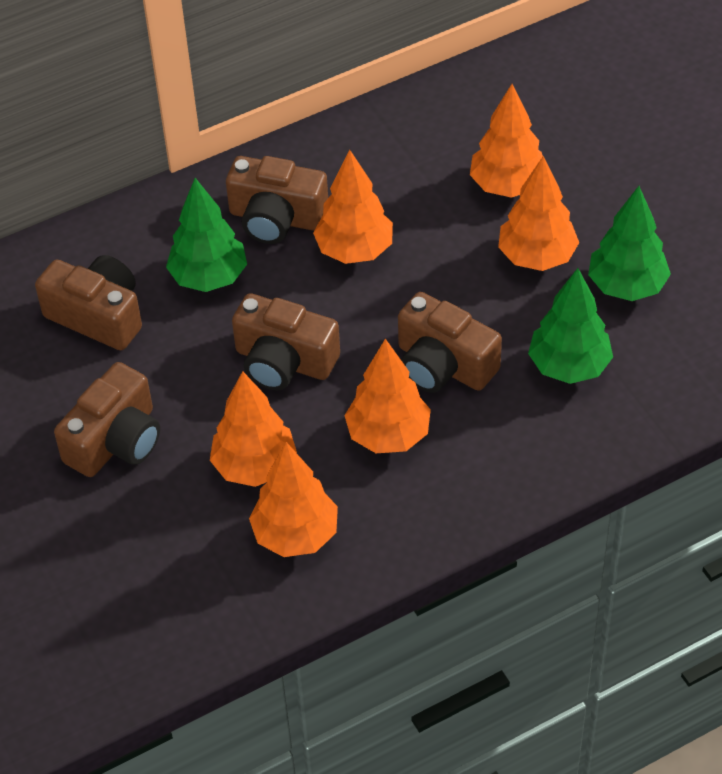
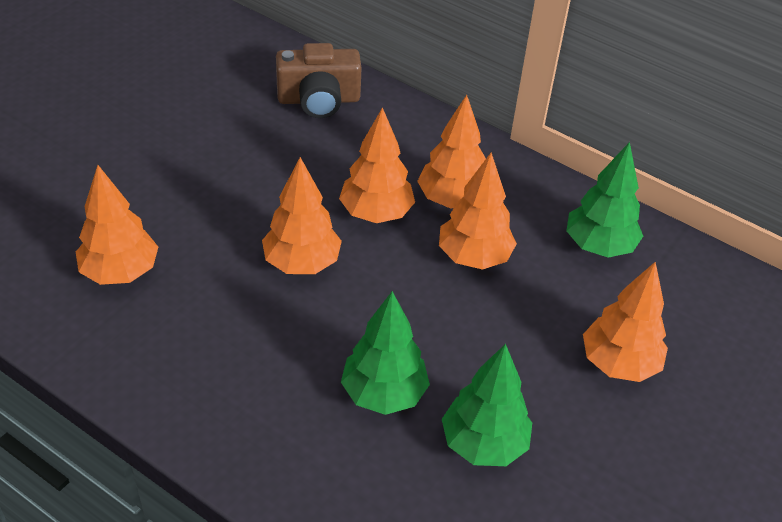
brown camera: 5 -> 1

